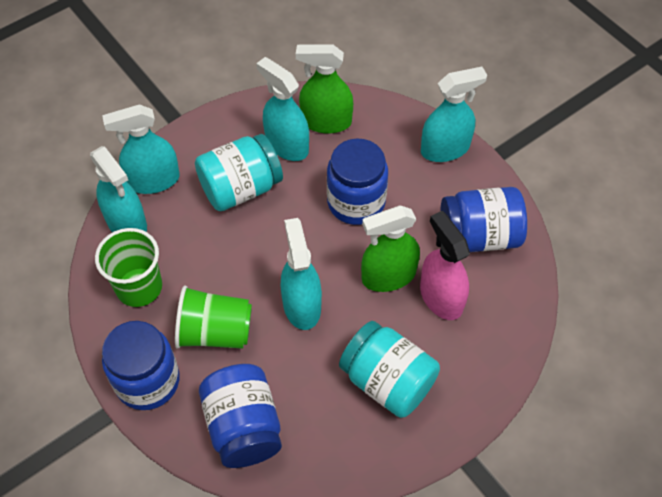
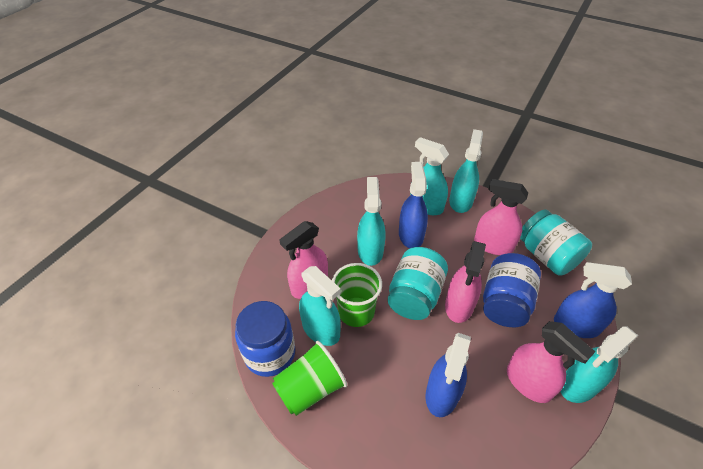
blue jar: 4 -> 2
blue spray bottle: 0 -> 3
green spray bottle: 2 -> 0
pink spray bottle: 1 -> 4

